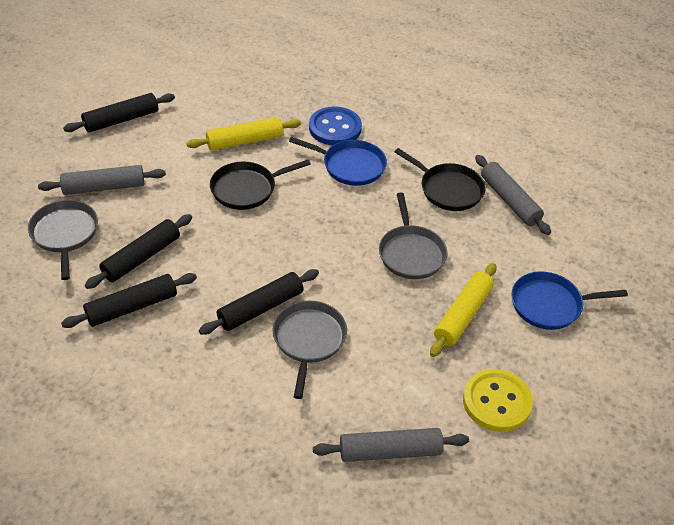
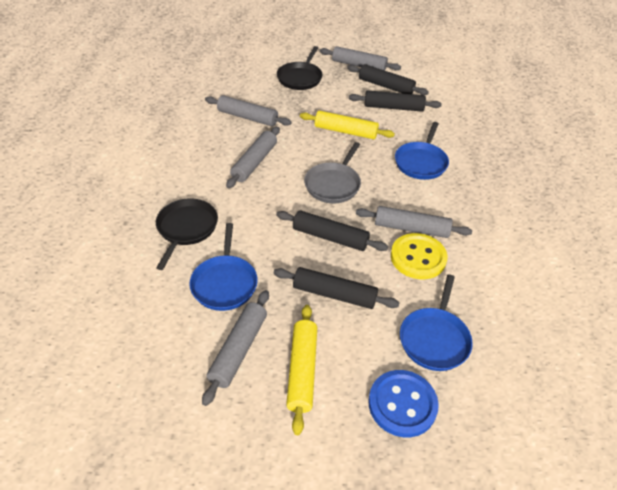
blue pan: 2 -> 3
grey pan: 3 -> 1
grey rolling pin: 3 -> 5

